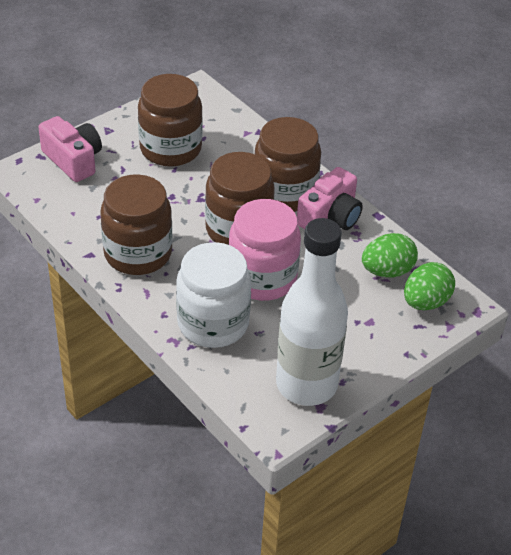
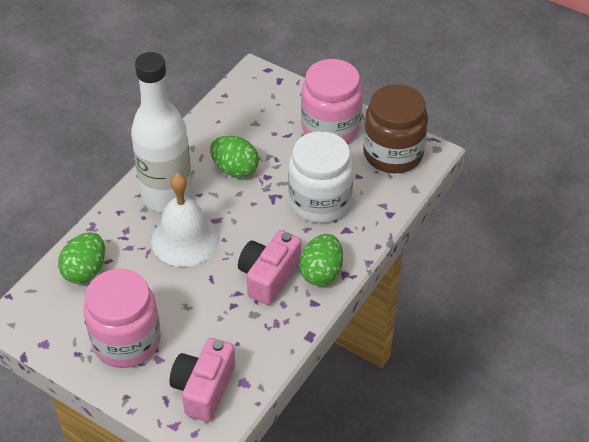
brown jar: 4 -> 1
green egg: 2 -> 3
pink jar: 1 -> 2
white bell: 0 -> 1

